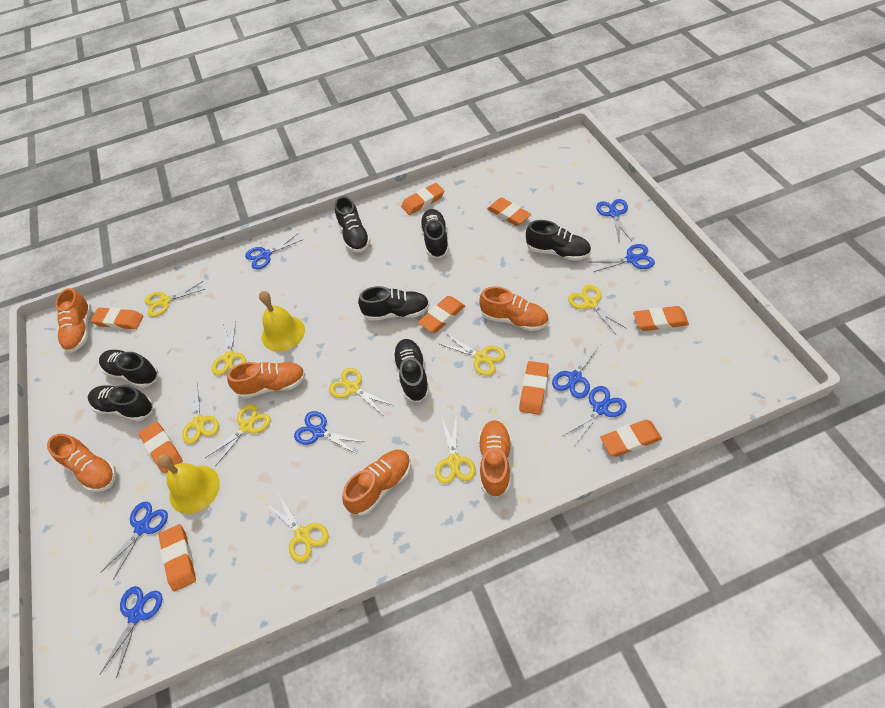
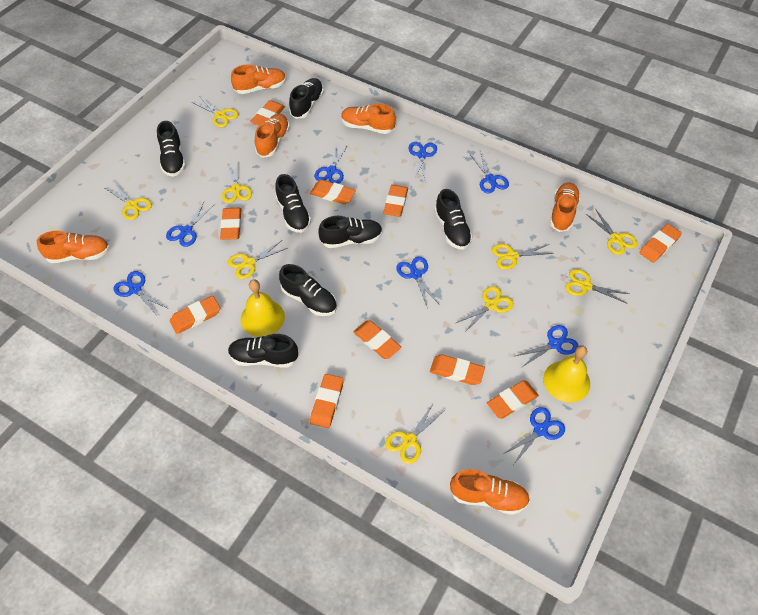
orange eraser: 9 -> 10

